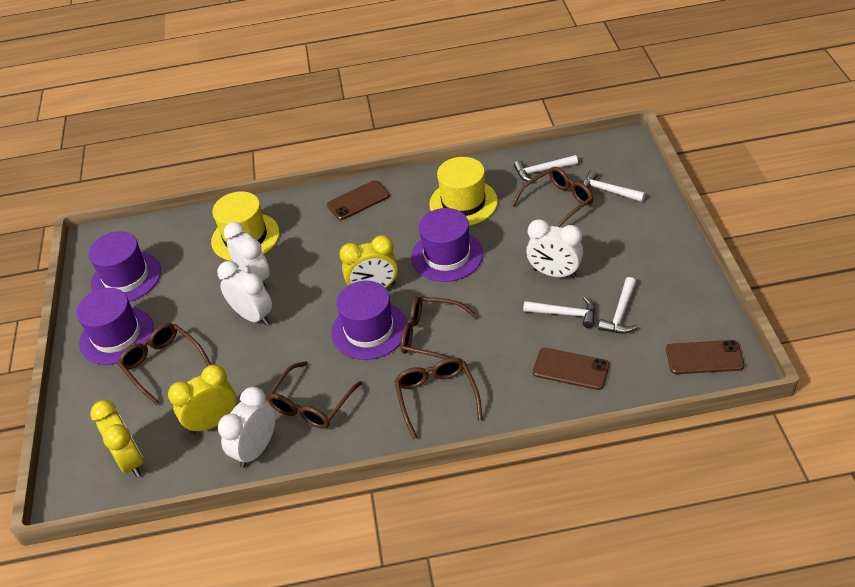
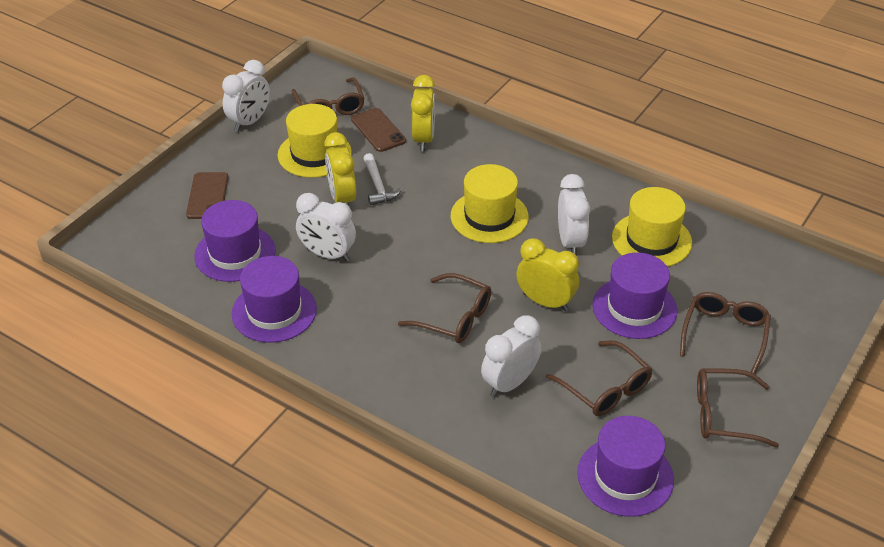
brown phone: 3 -> 2
white hammer: 4 -> 1
yellow hat: 2 -> 3

